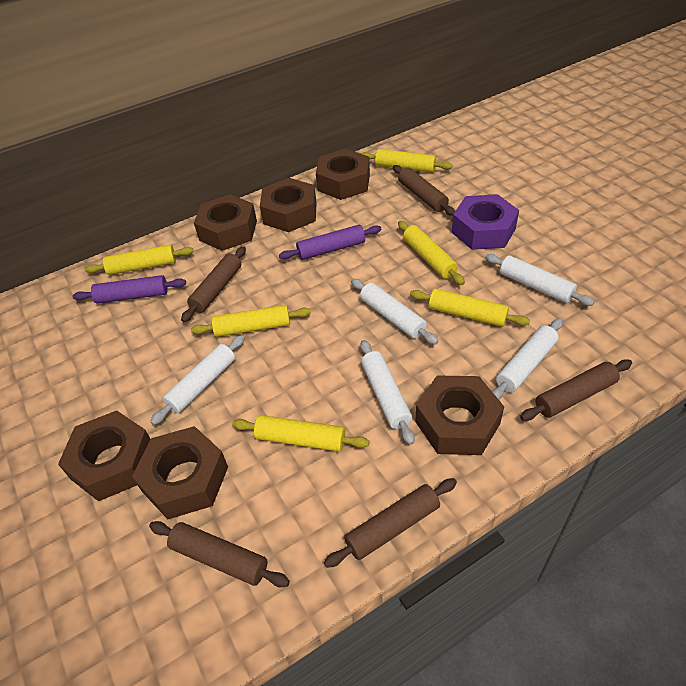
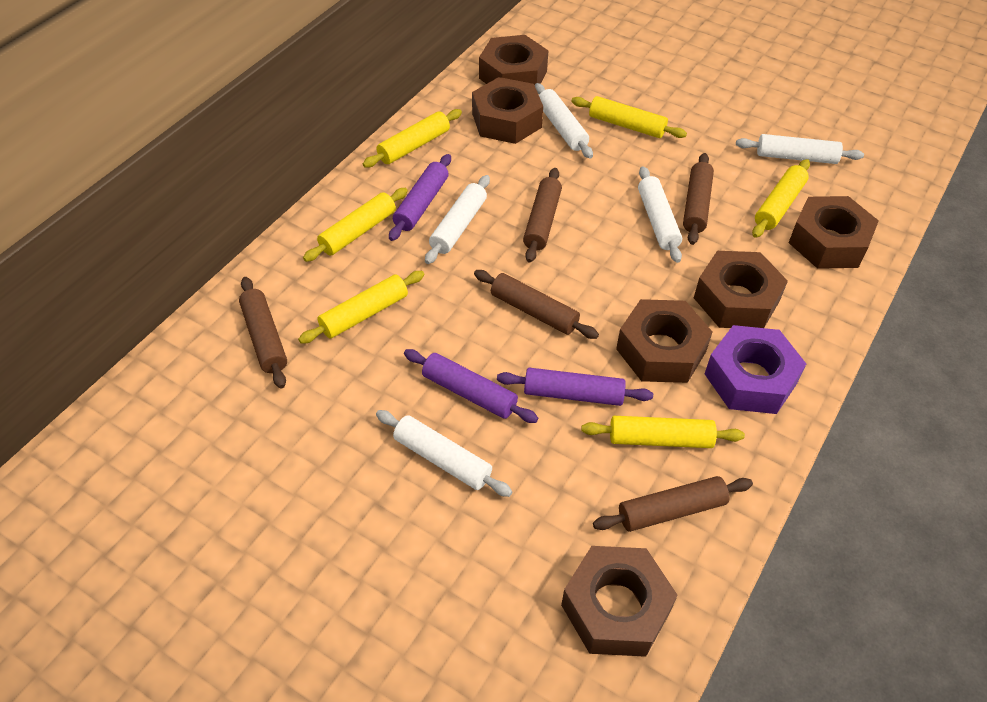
purple rolling pin: 2 -> 3

